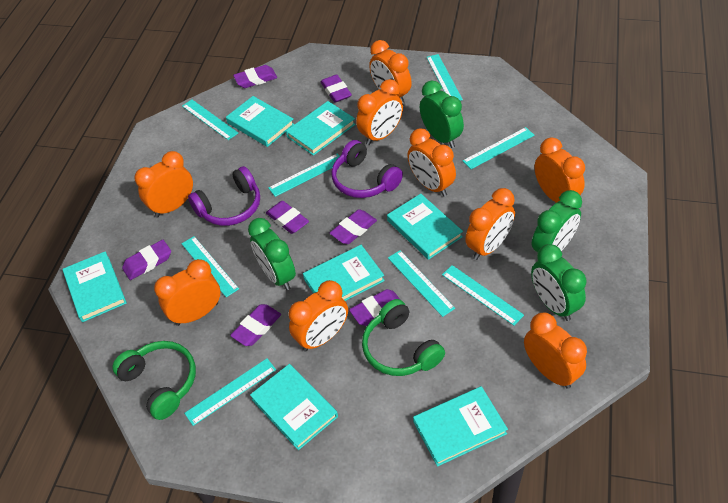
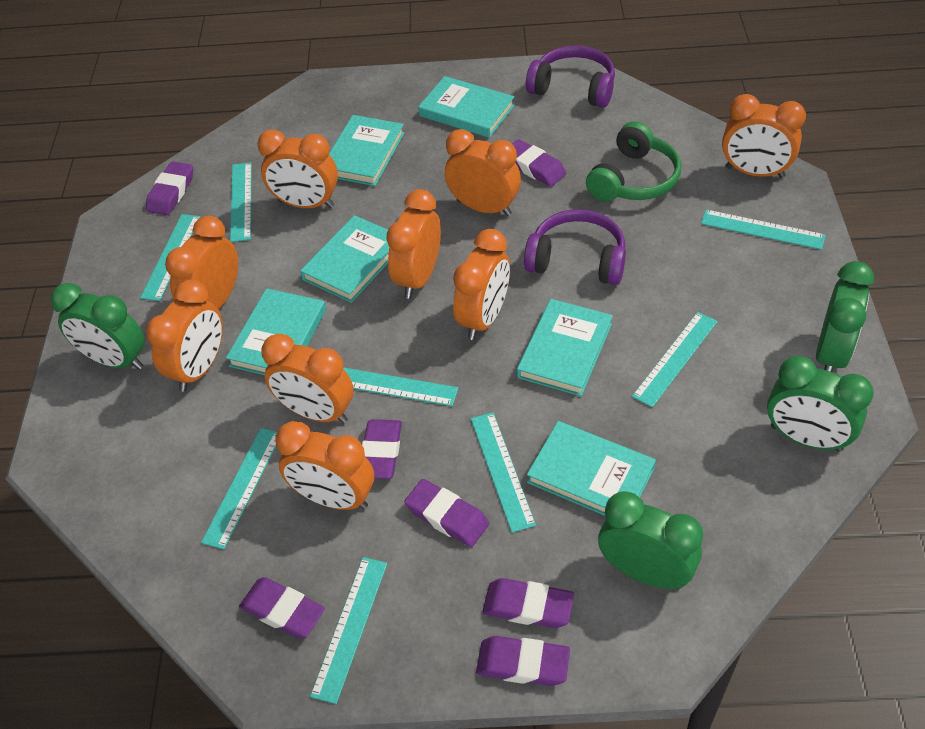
green headphones: 2 -> 1
turquoise book: 7 -> 6

